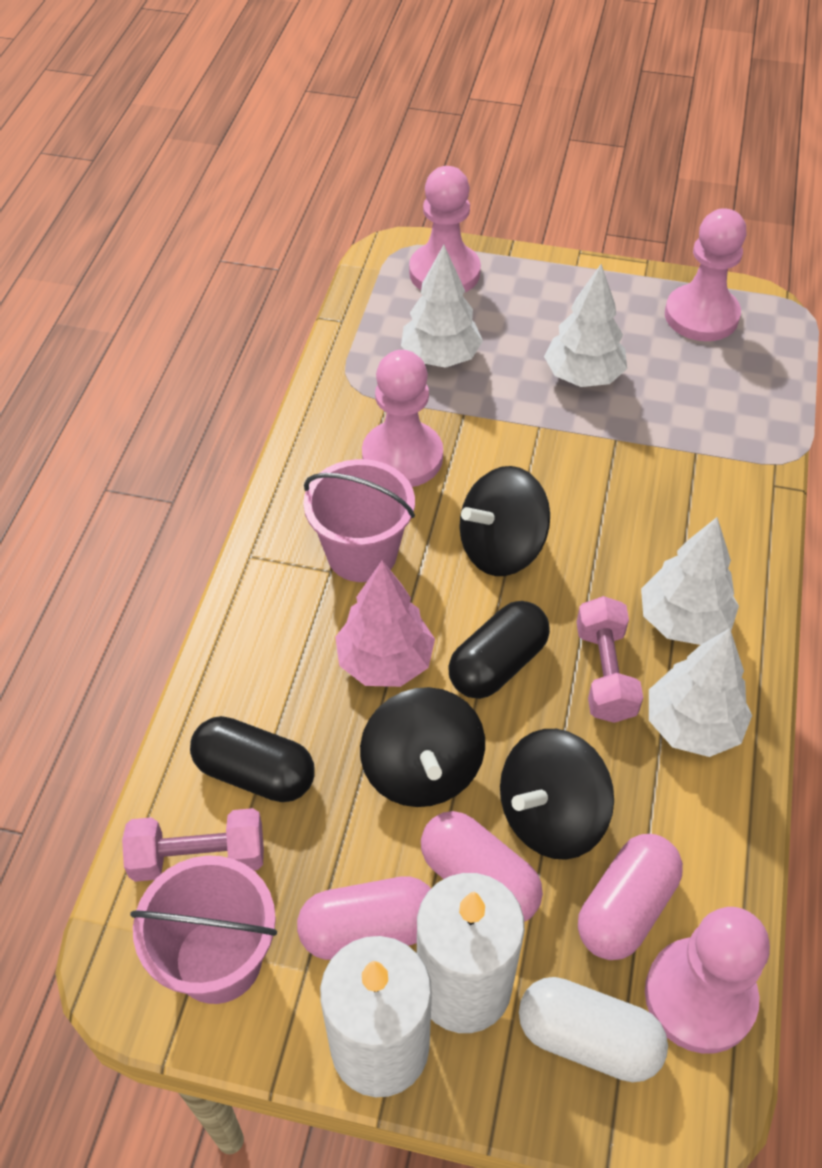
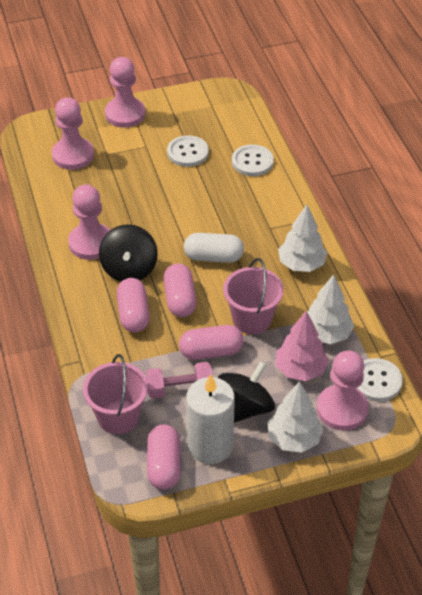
black capsule: 2 -> 0
black spinning top: 3 -> 2
pink capsule: 3 -> 4
pink dumbbell: 2 -> 1
white button: 0 -> 3
white candle: 2 -> 1
white tree: 4 -> 3

